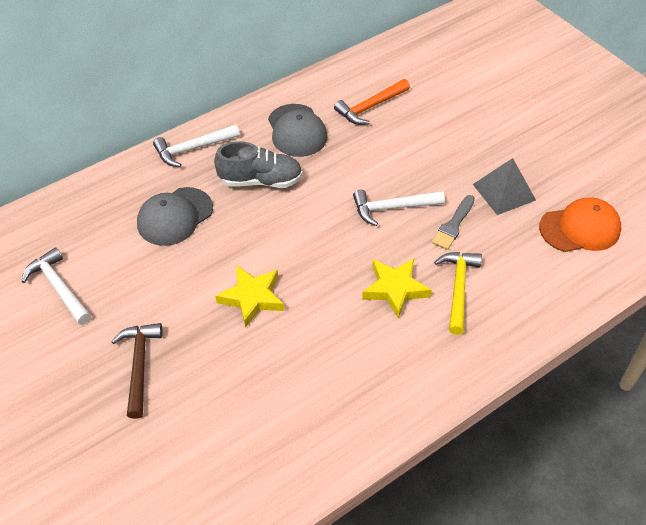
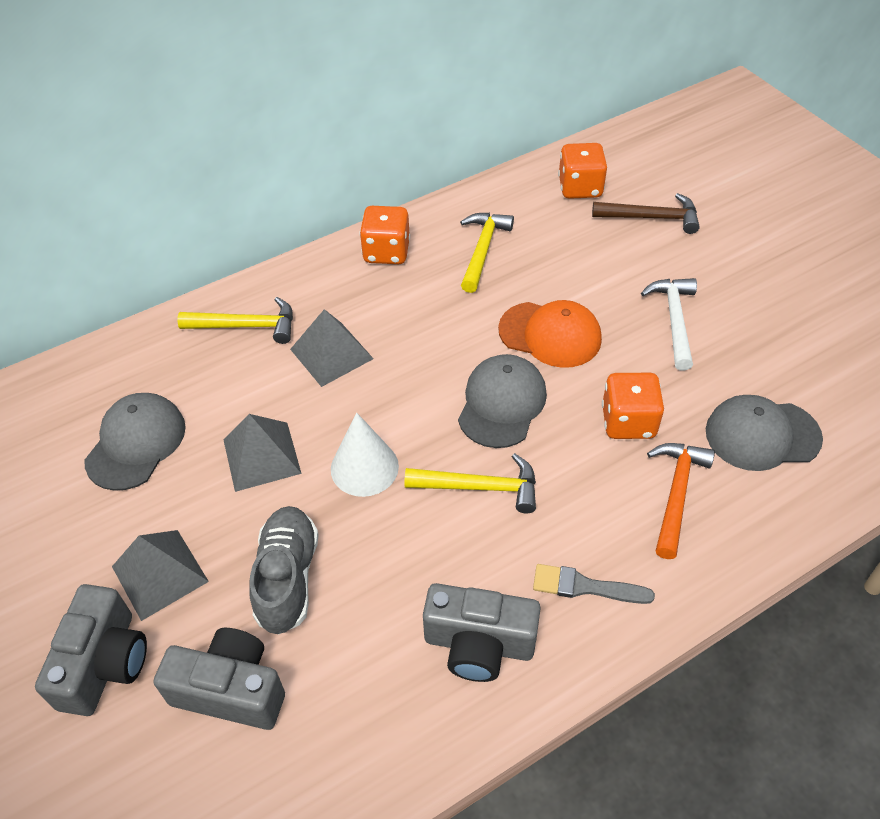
grey camera: 0 -> 3
grey cap: 2 -> 3
grey pyramid: 1 -> 3
orange dice: 0 -> 3
white cone: 0 -> 1
white hammer: 3 -> 1
yellow hammer: 1 -> 3
yellow star: 2 -> 0

